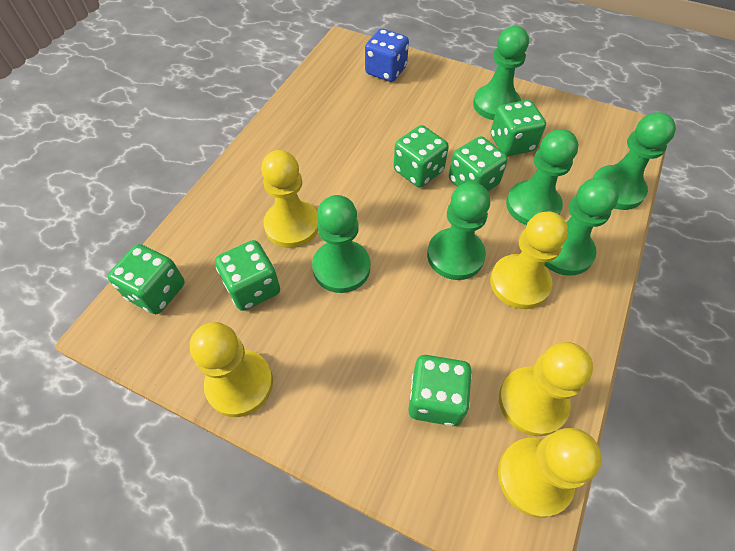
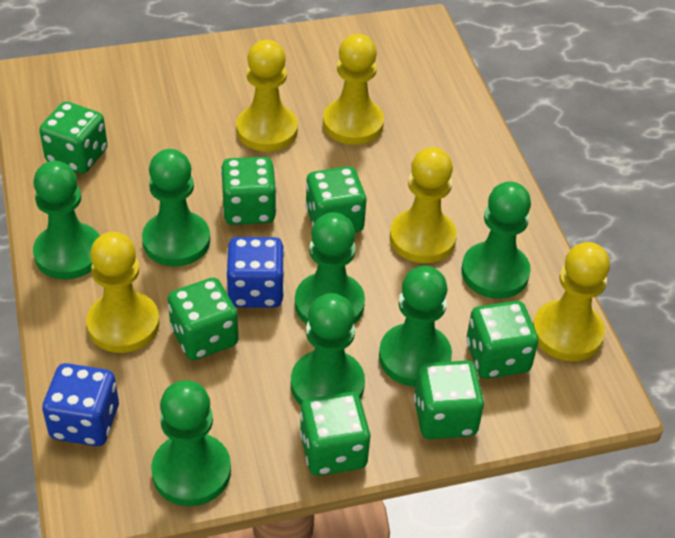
blue dice: 1 -> 2
green dice: 6 -> 7
green pawn: 6 -> 7

